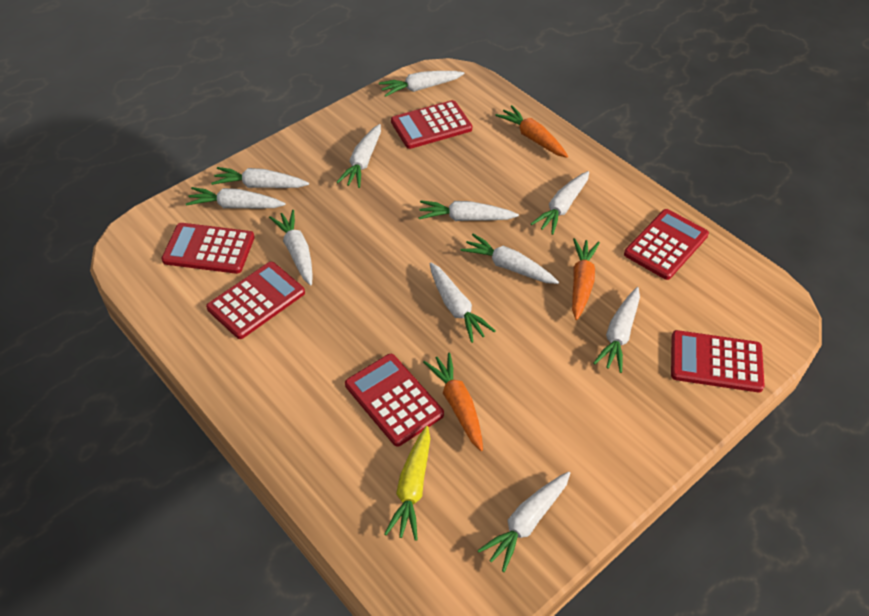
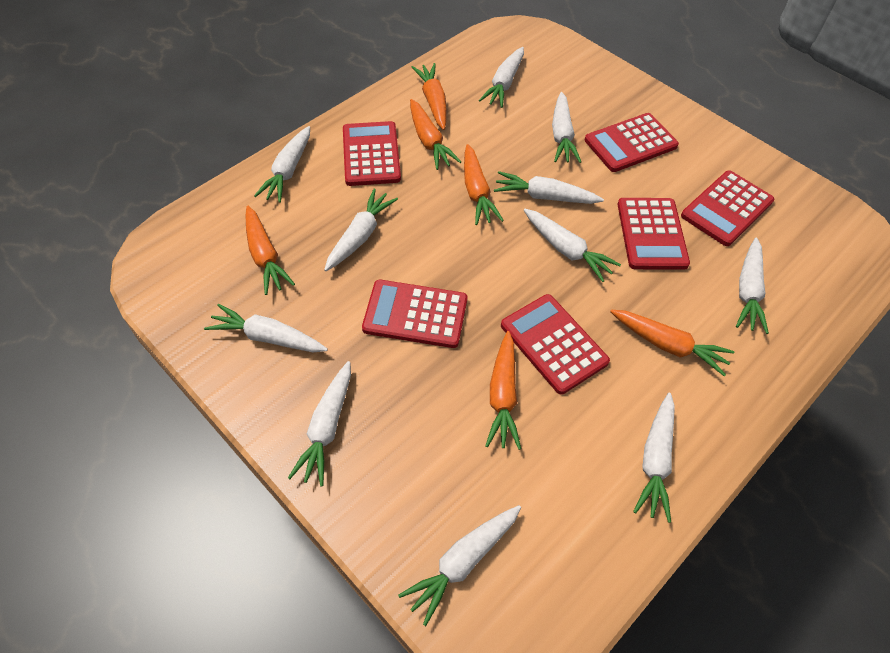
orange carrot: 3 -> 6
yellow carrot: 1 -> 0

